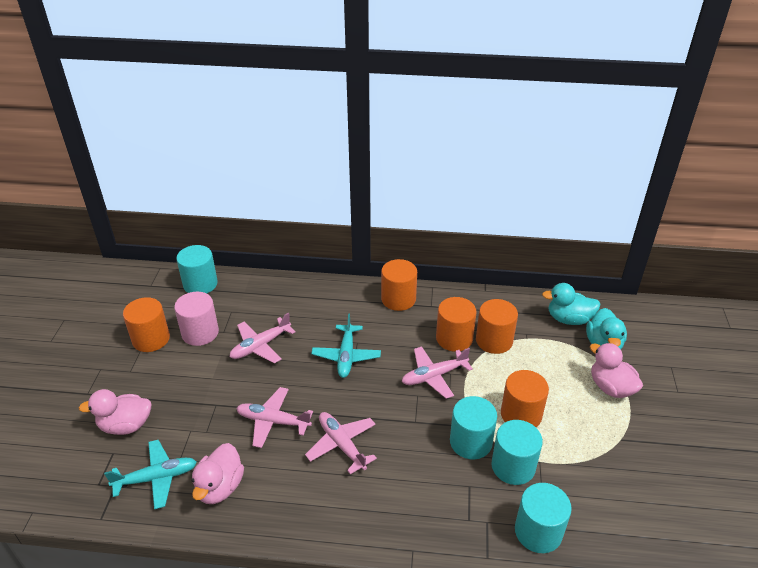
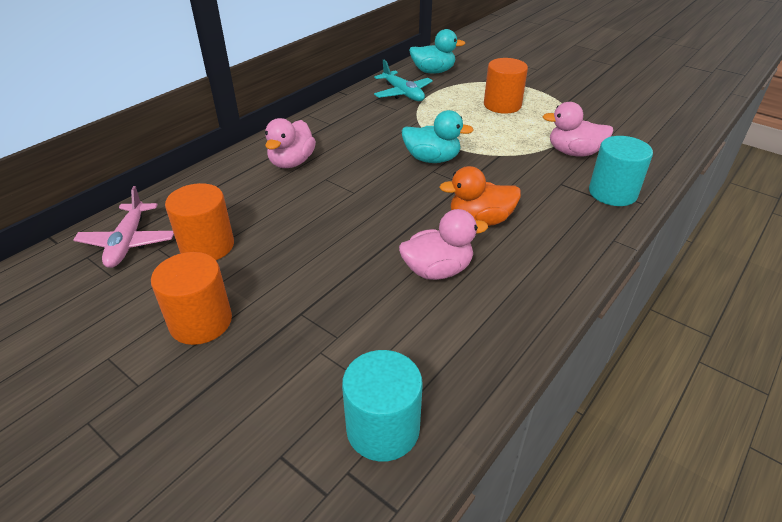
orange cylinder: 5 -> 3
orange duck: 0 -> 1
pink cylinder: 1 -> 0
pink plane: 4 -> 1
turquoise cylinder: 4 -> 2
turquoise plane: 2 -> 1

